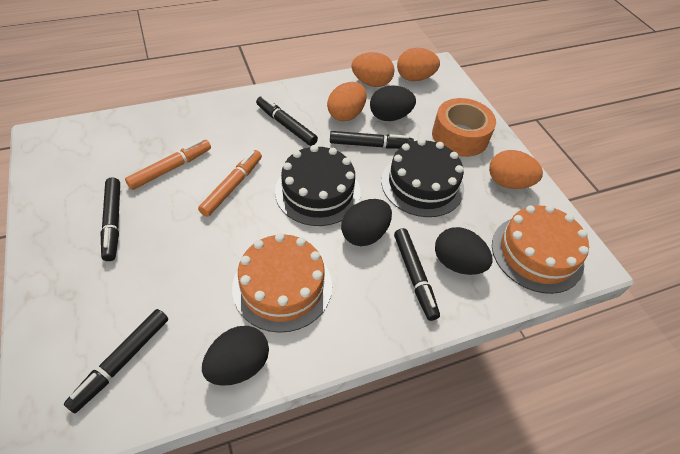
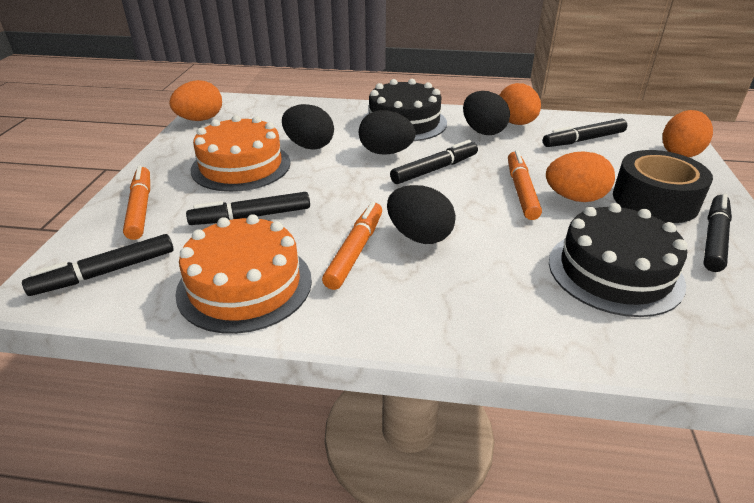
black tape: 0 -> 1
orange marker: 2 -> 3
orange tape: 1 -> 0

